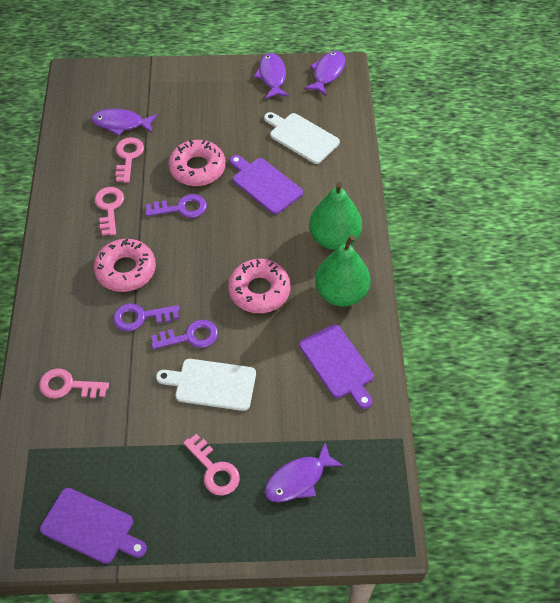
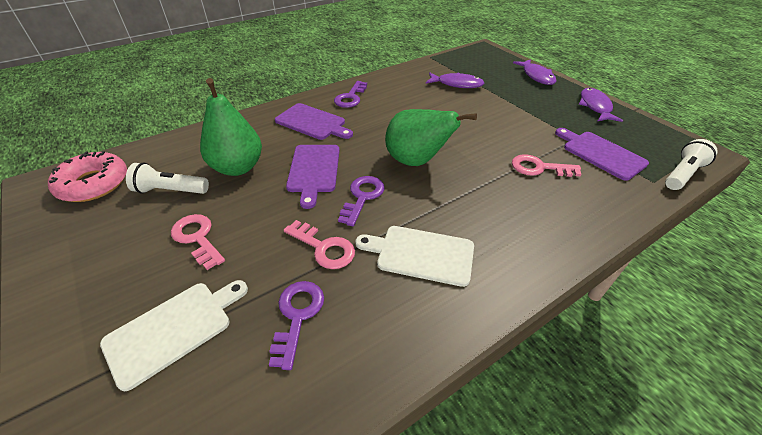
pink donut: 3 -> 1
pink key: 4 -> 3
purple fish: 4 -> 3
white flashlight: 0 -> 2

